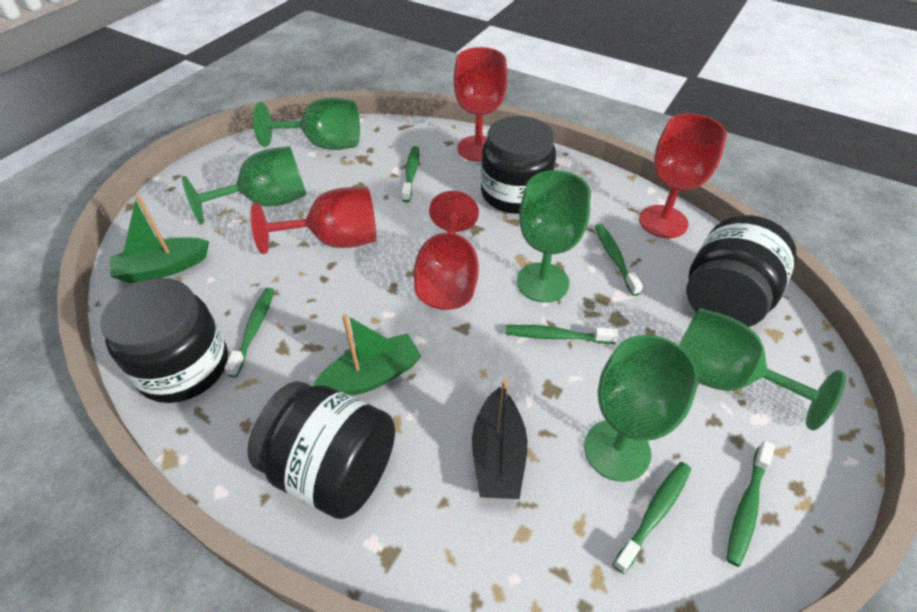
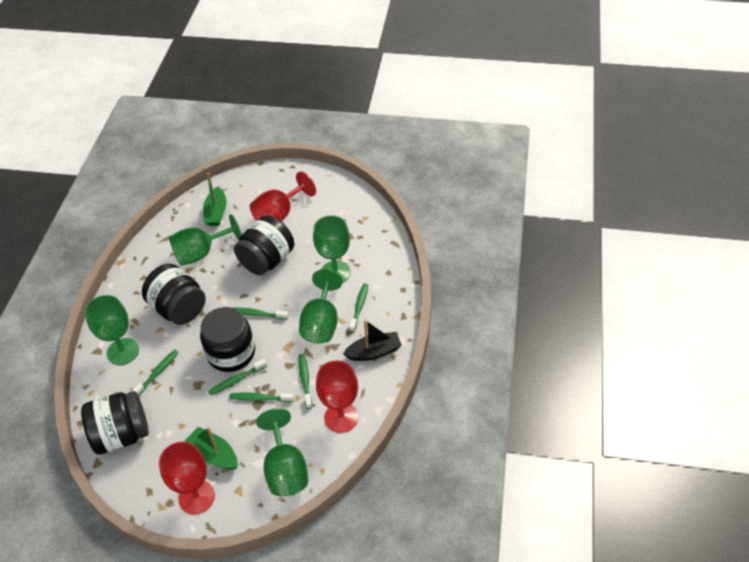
red goblet: 4 -> 3

